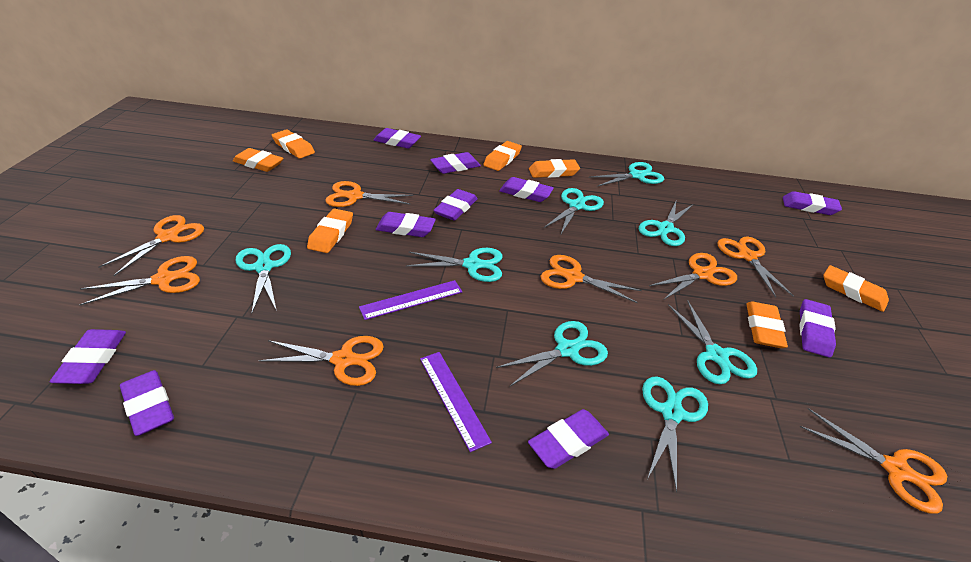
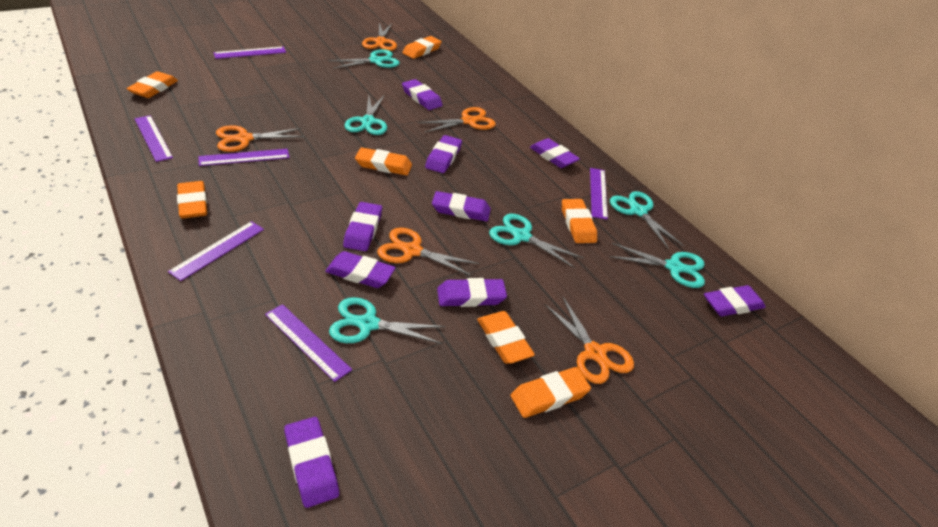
orange scissors: 8 -> 5
purple eraser: 10 -> 9
purple ruler: 2 -> 6
turquoise scissors: 8 -> 6

